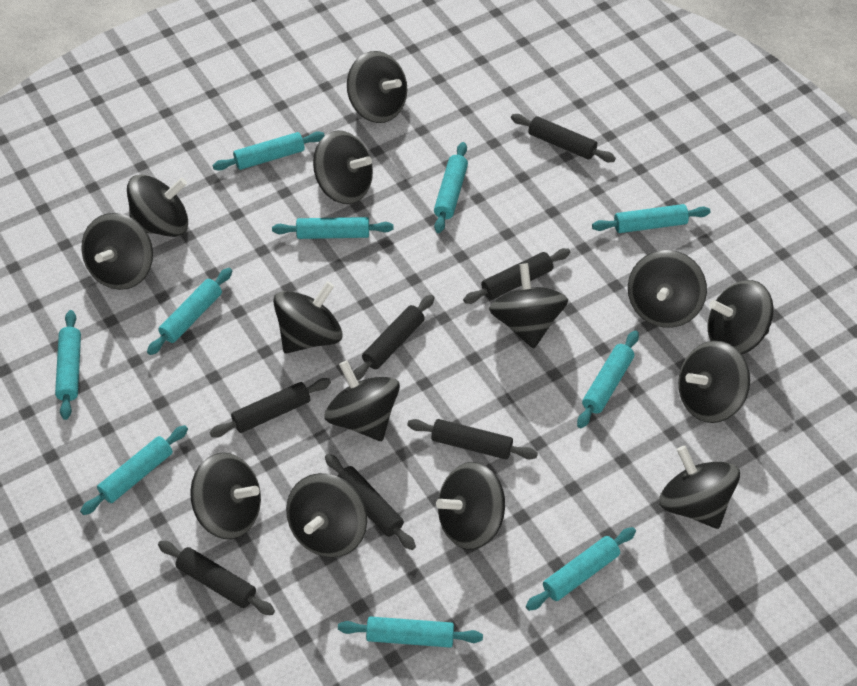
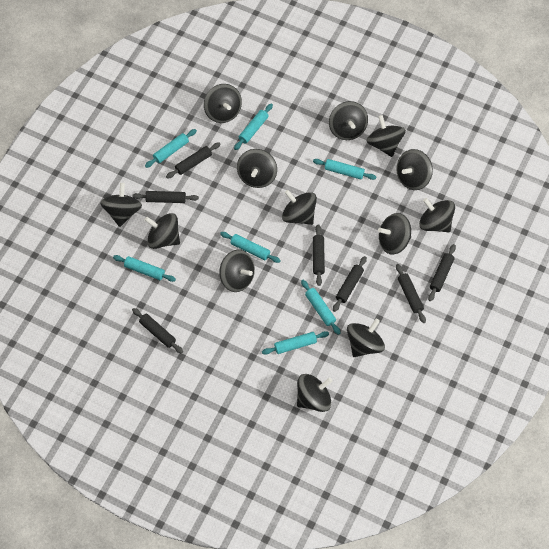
black spinning top: 14 -> 13
turquoise rolling pin: 10 -> 7

